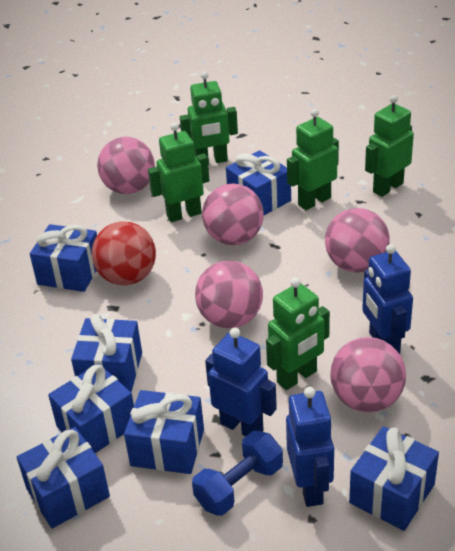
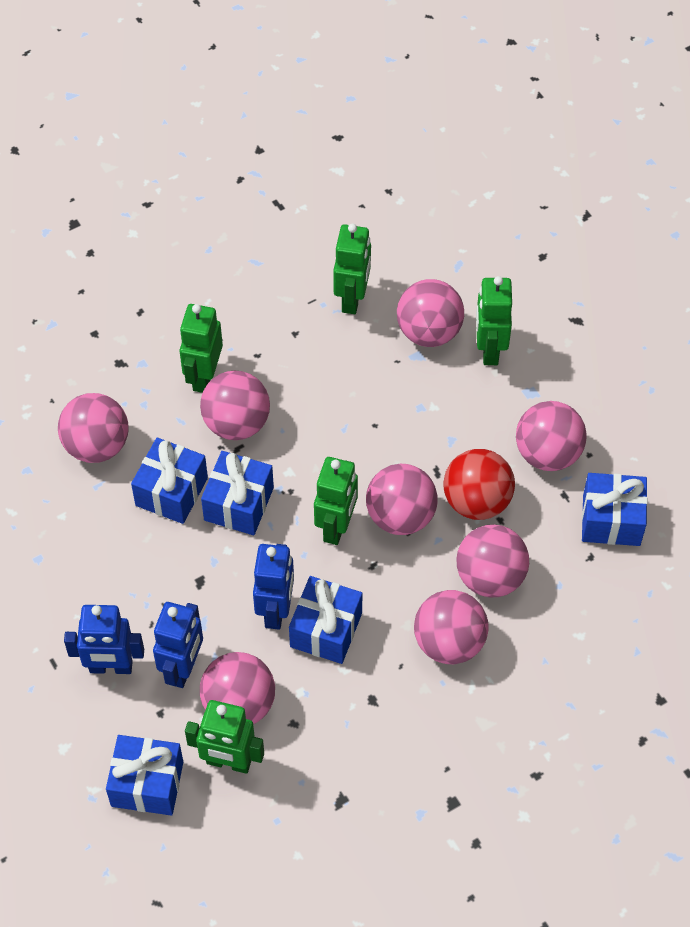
blue dumbbell: 1 -> 0
blue gift: 7 -> 5
pink ball: 5 -> 8

